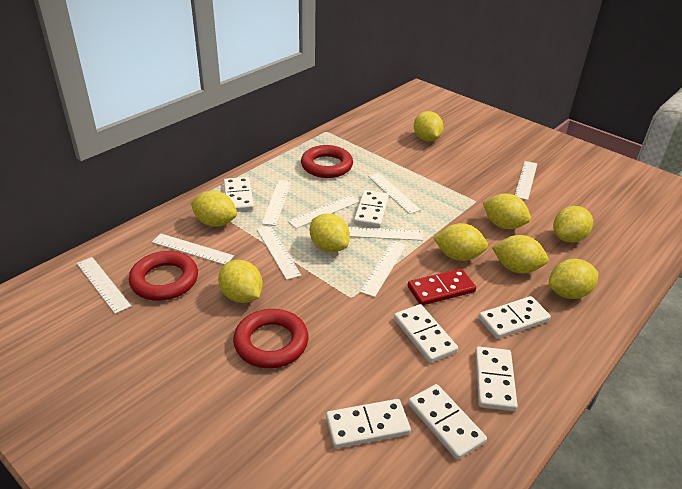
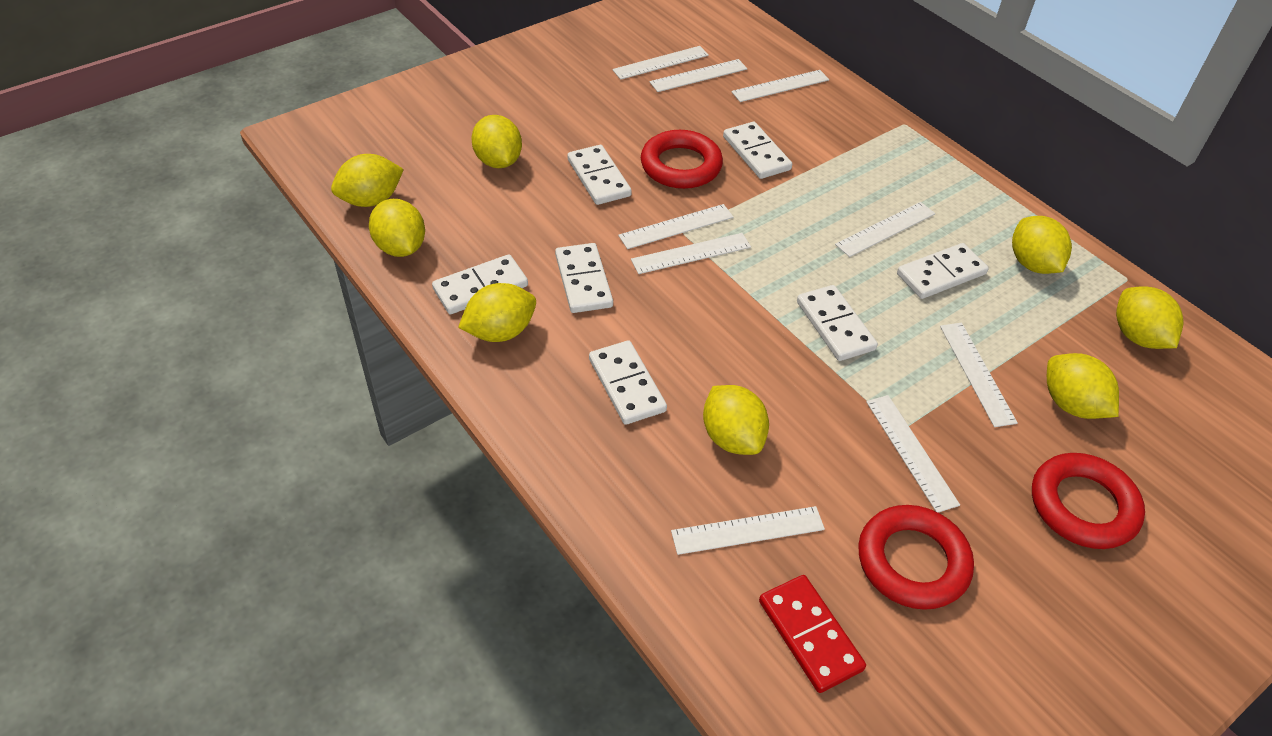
yellow lemon: 9 -> 8

